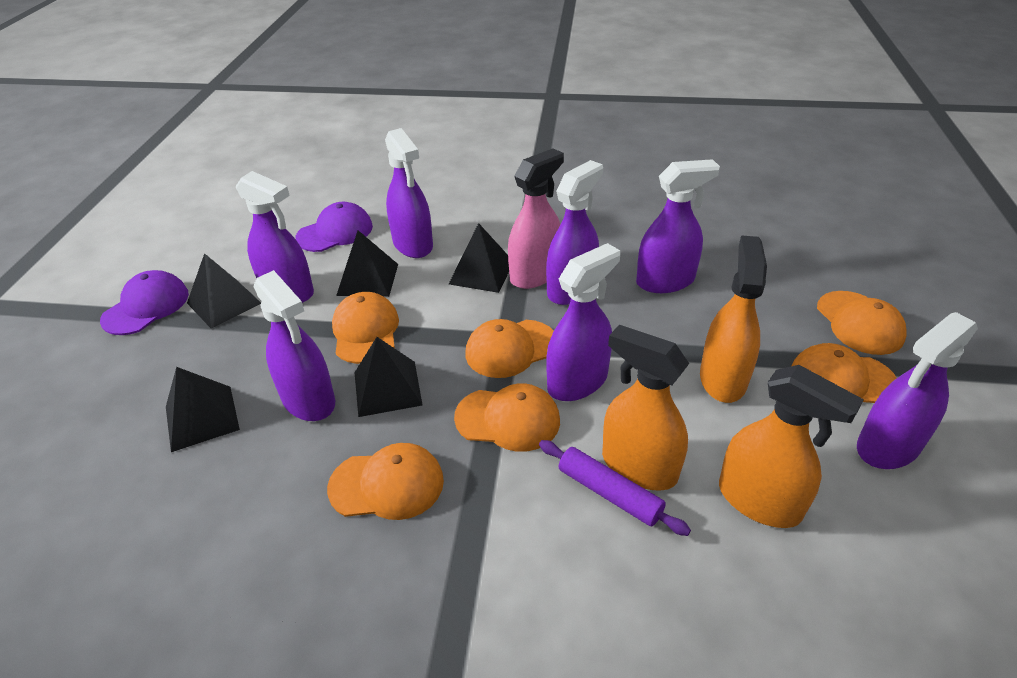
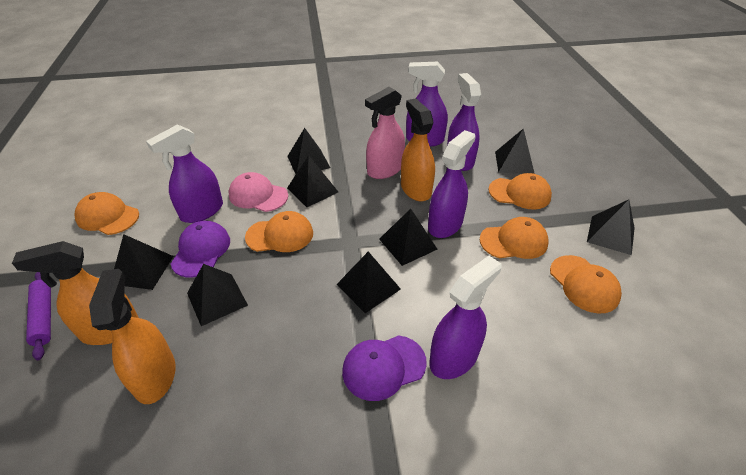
black pyramid: 5 -> 8
orange cap: 6 -> 5
pink cap: 0 -> 1
purple spray bottle: 7 -> 5

